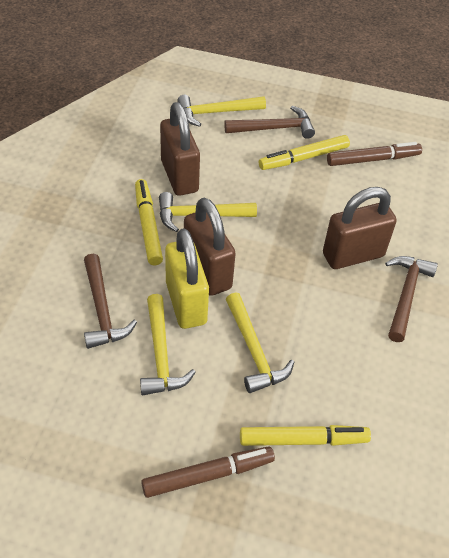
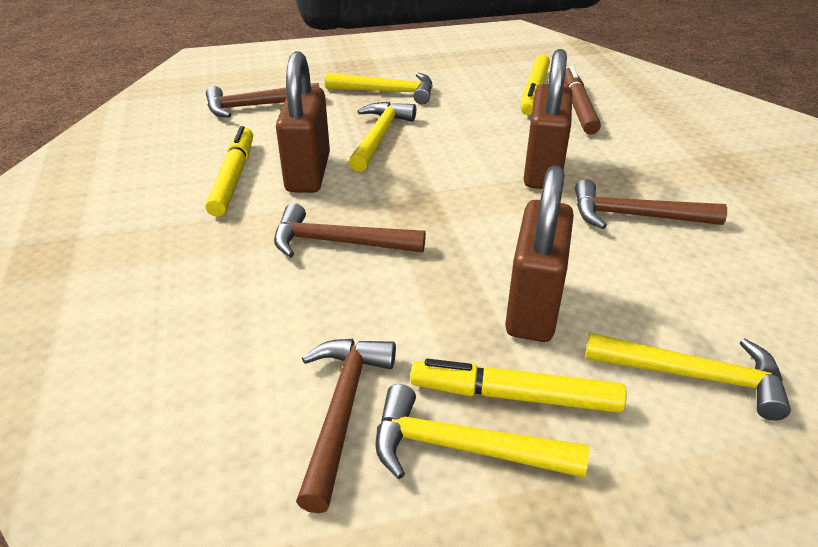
brown hammer: 3 -> 4
brown marker: 2 -> 1
yellow padlock: 1 -> 0

